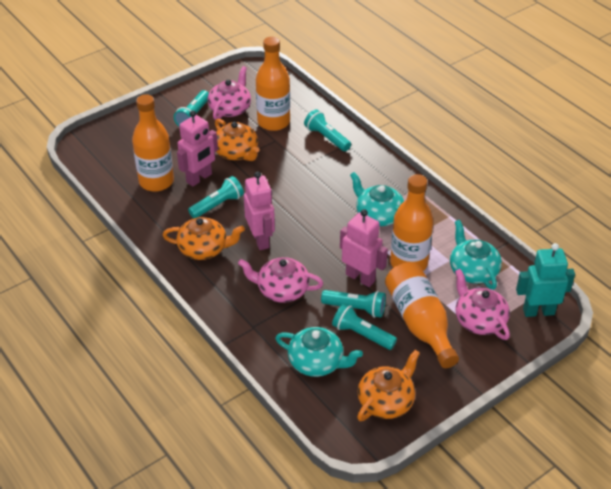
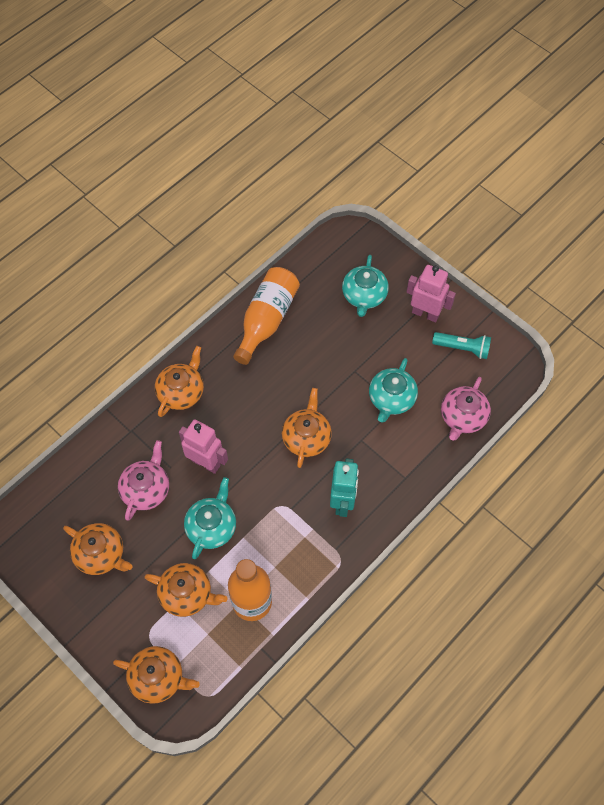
orange bottle: 4 -> 2
orange teapot: 3 -> 5
pink robot: 3 -> 2
pink teapot: 3 -> 2
turquoise flashlight: 5 -> 1

